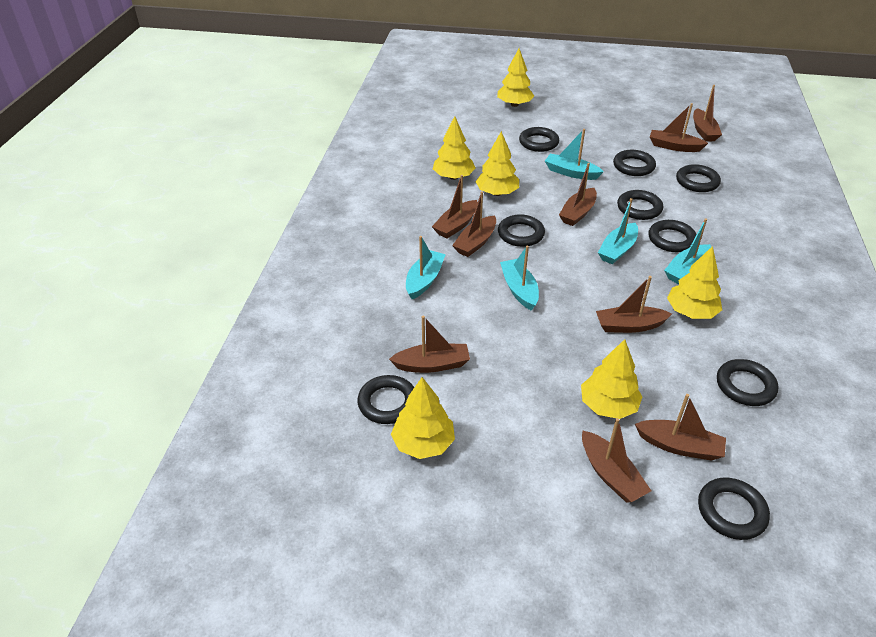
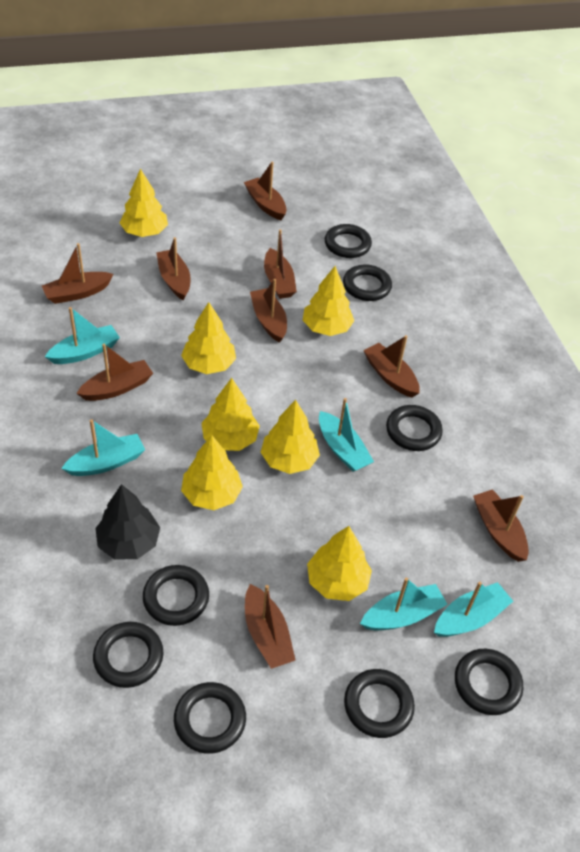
black ring: 9 -> 8
black tree: 0 -> 1
yellow tree: 6 -> 7

